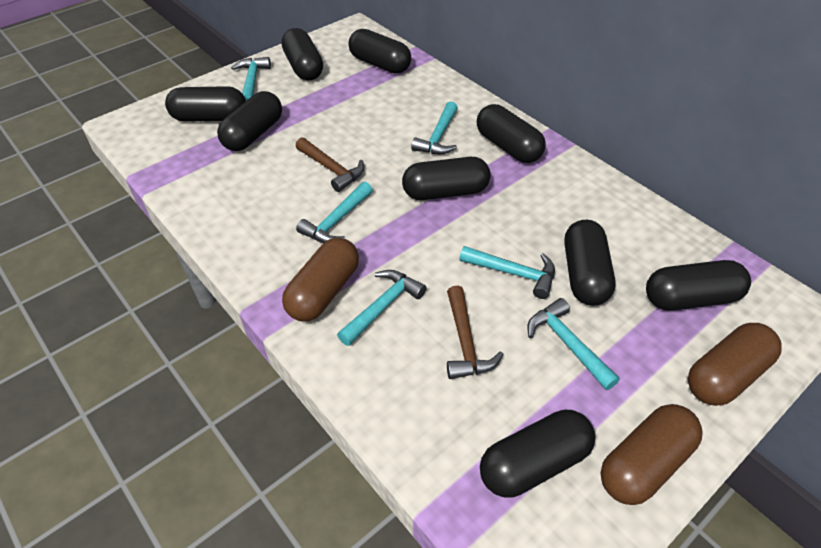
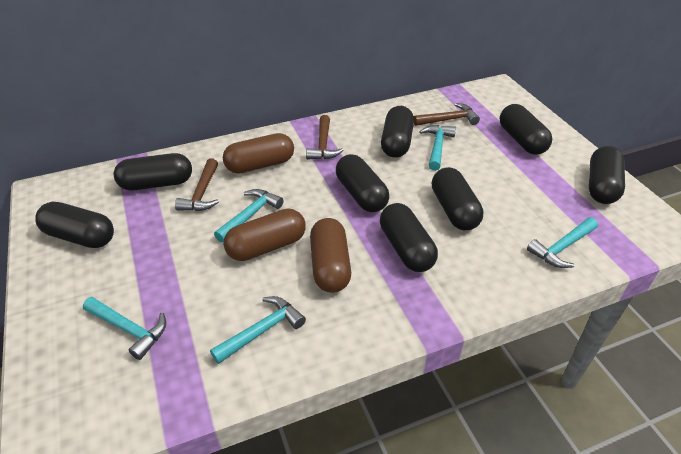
black capsule: 9 -> 8
brown hammer: 2 -> 3
turquoise hammer: 6 -> 5

